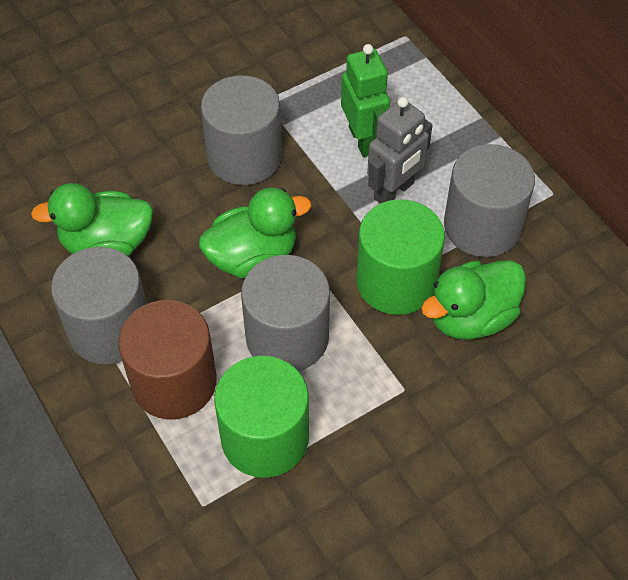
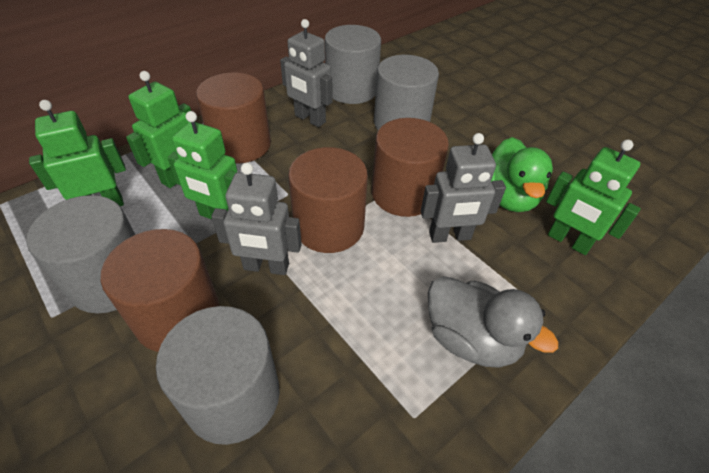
brown cylinder: 1 -> 4
green cylinder: 2 -> 0
green duck: 3 -> 1
green robot: 1 -> 4
grey duck: 0 -> 1
grey robot: 1 -> 3

